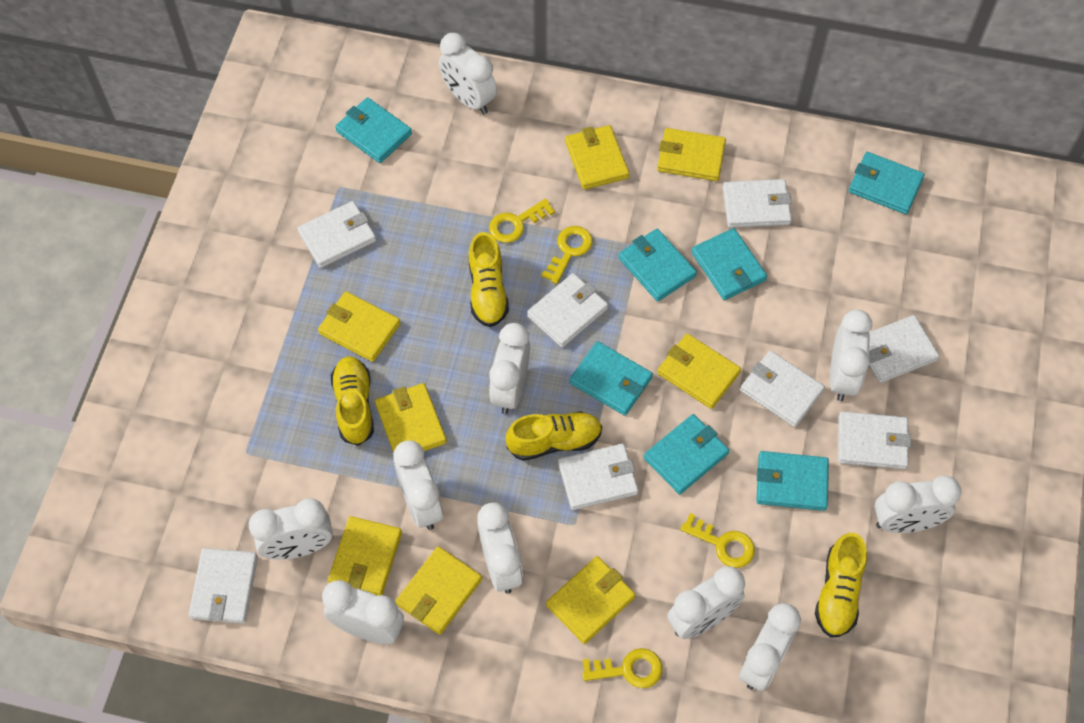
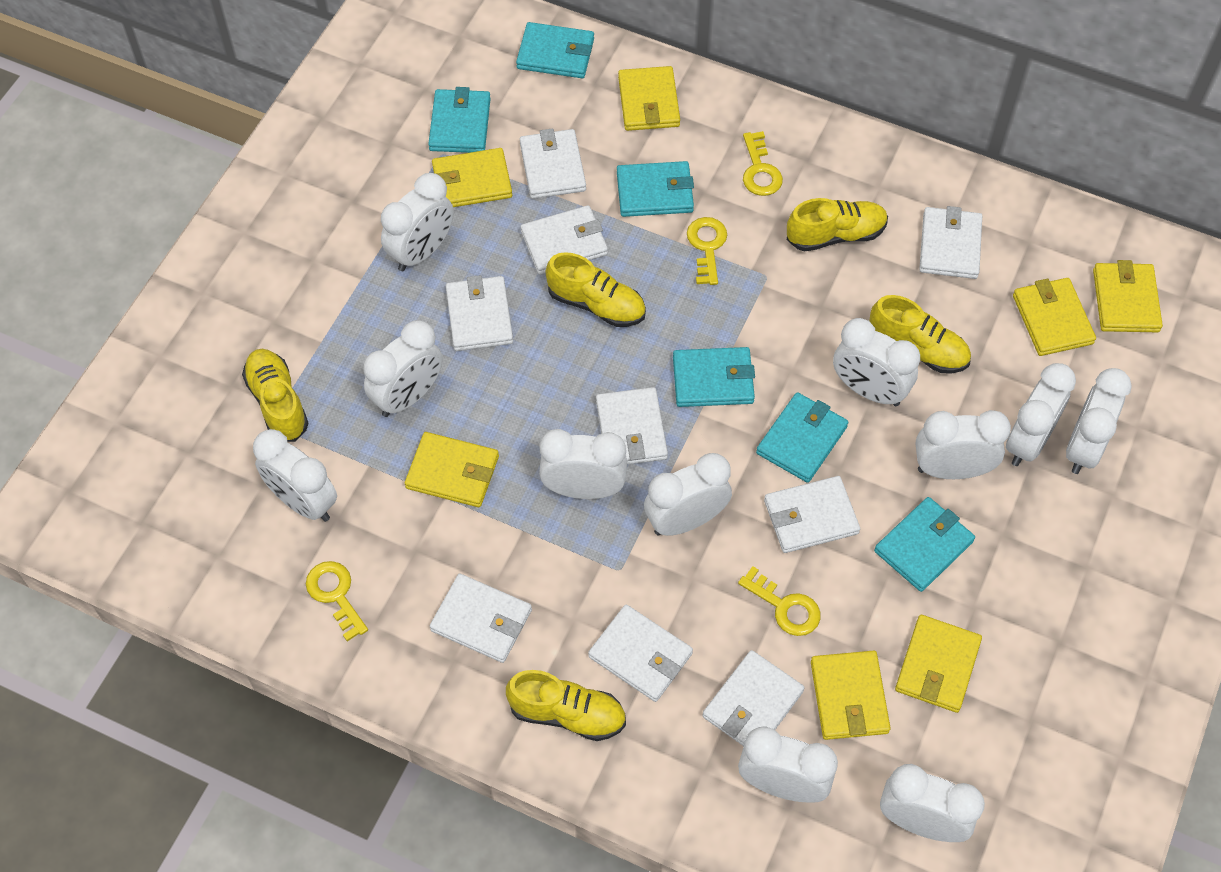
turquoise wallet: 7 -> 6
white clock: 10 -> 11
white wallet: 8 -> 9
yellow shoe: 4 -> 5
yellow wallet: 8 -> 7

